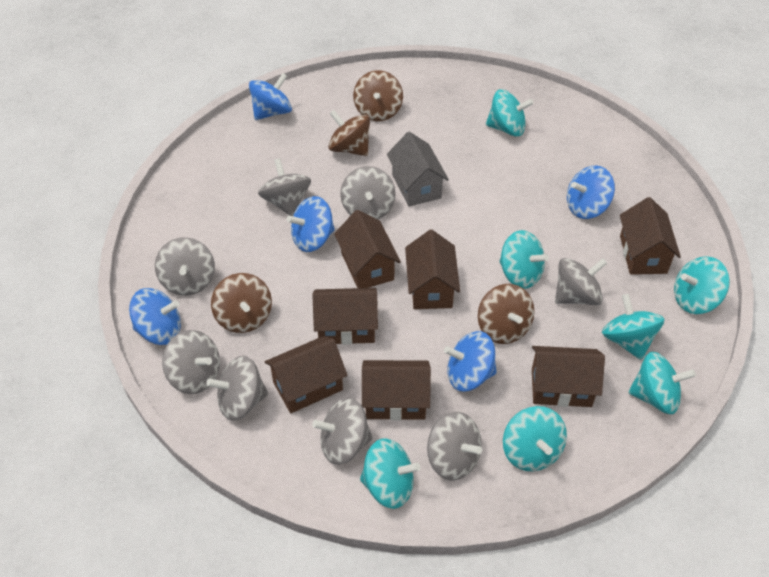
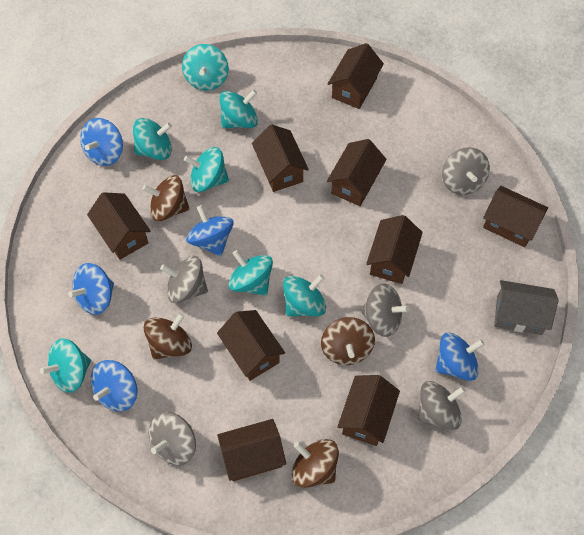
brown house: 7 -> 9
grey spinning top: 8 -> 5

